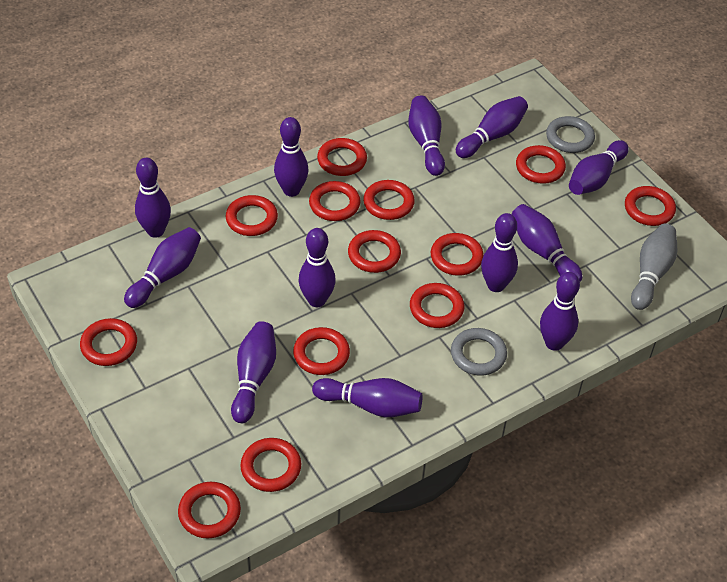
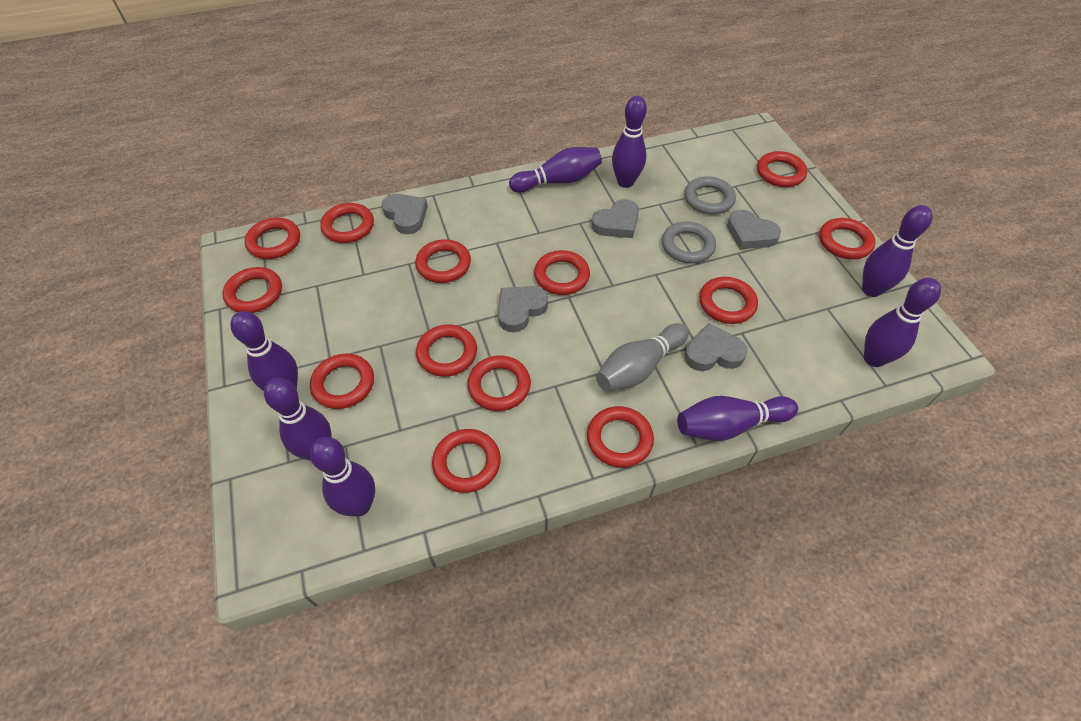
grey heart: 0 -> 5
purple bowling pin: 12 -> 8

